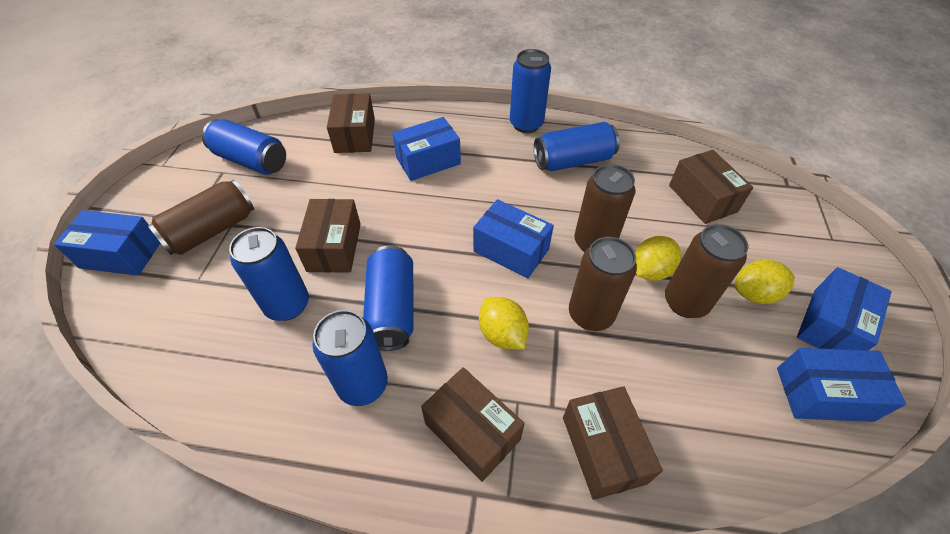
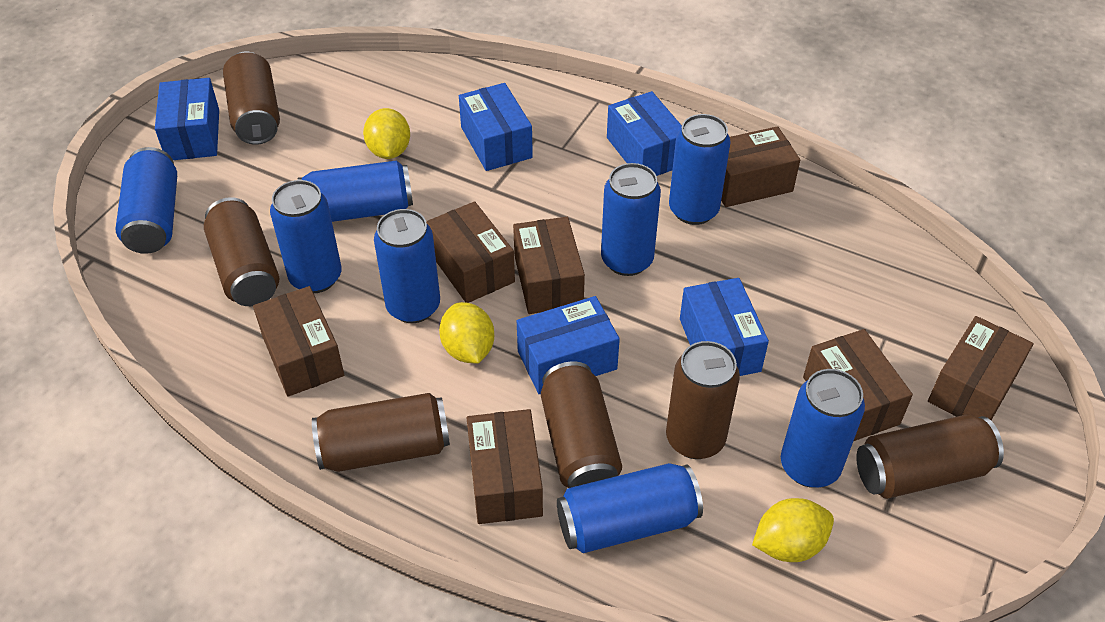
blue can: 6 -> 8
brown box: 5 -> 7
brown can: 4 -> 6

